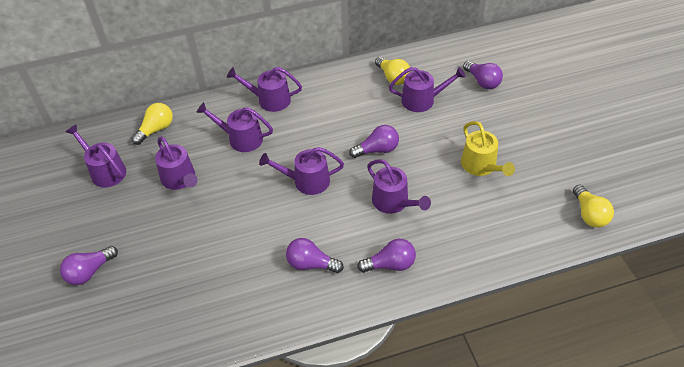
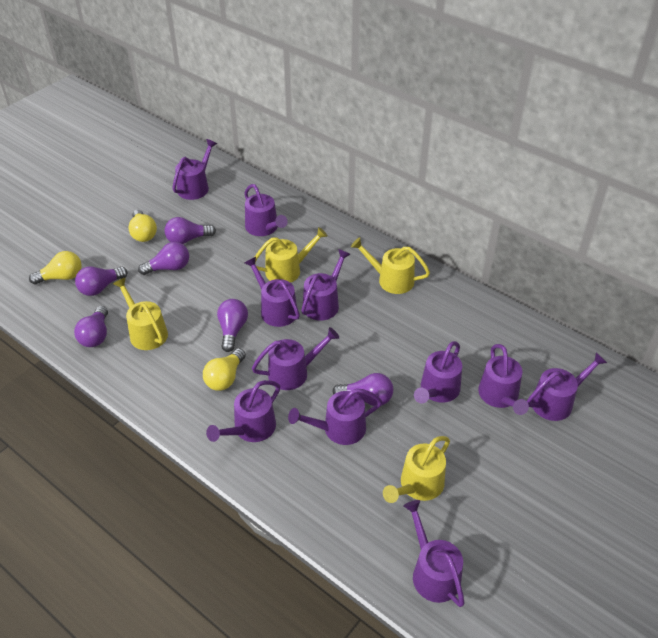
purple light bulb: 5 -> 6
purple watering can: 7 -> 11
yellow watering can: 1 -> 4

